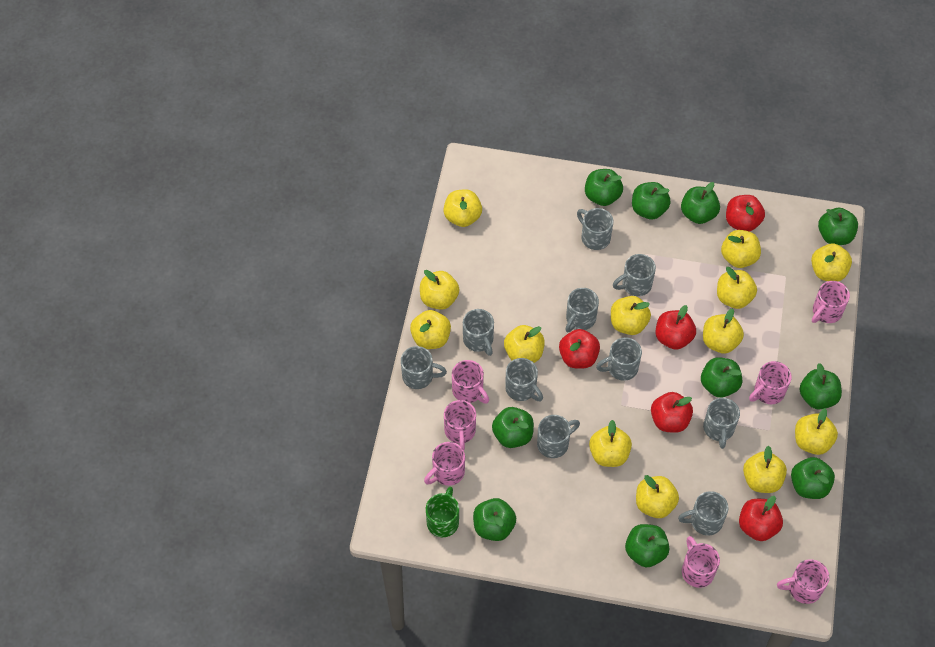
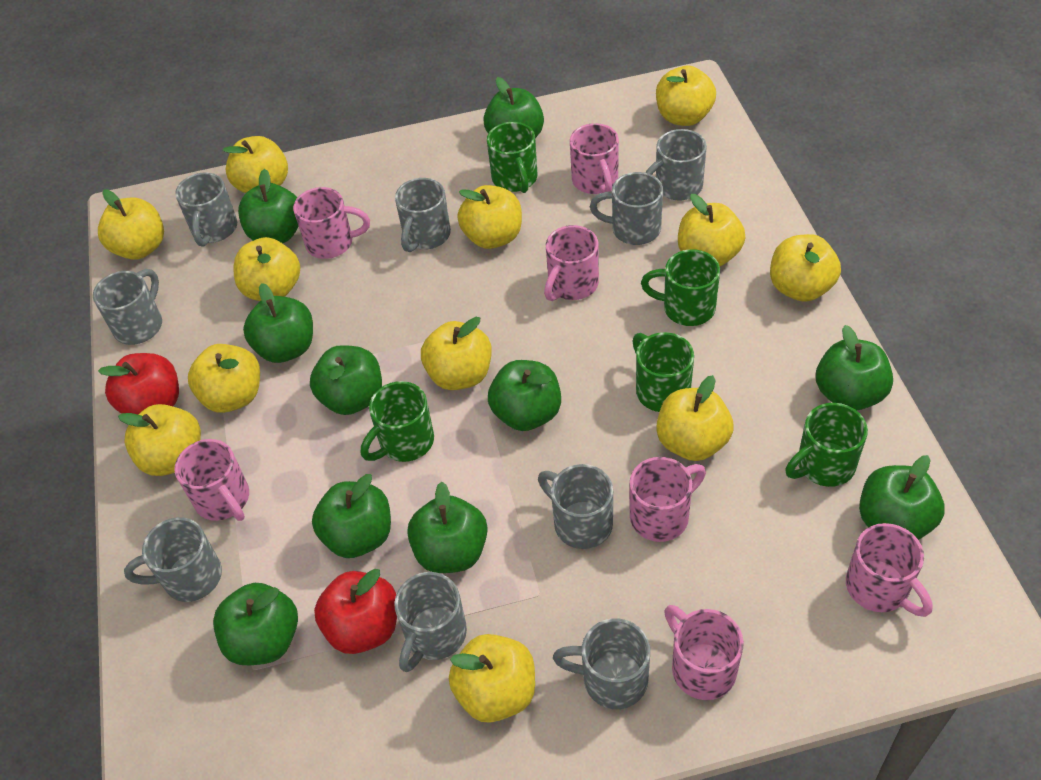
green mug: 1 -> 5
grey mug: 10 -> 9
red apple: 5 -> 2
yellow apple: 13 -> 12

